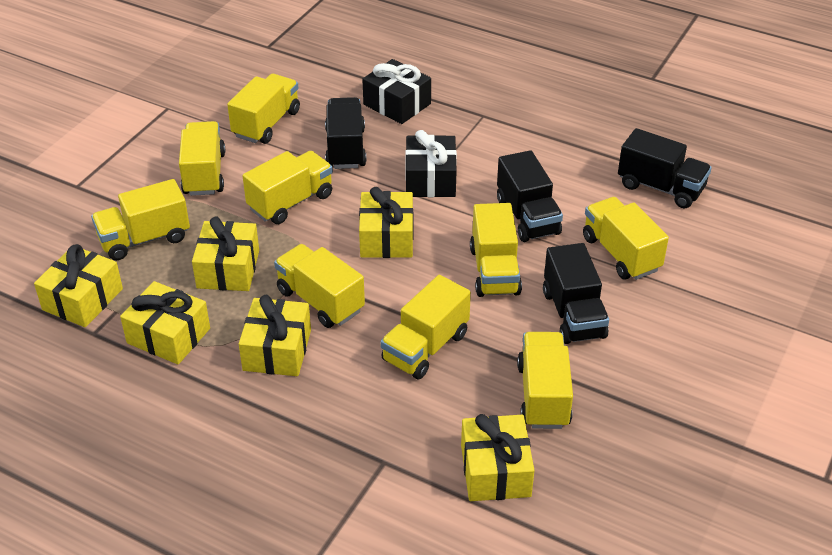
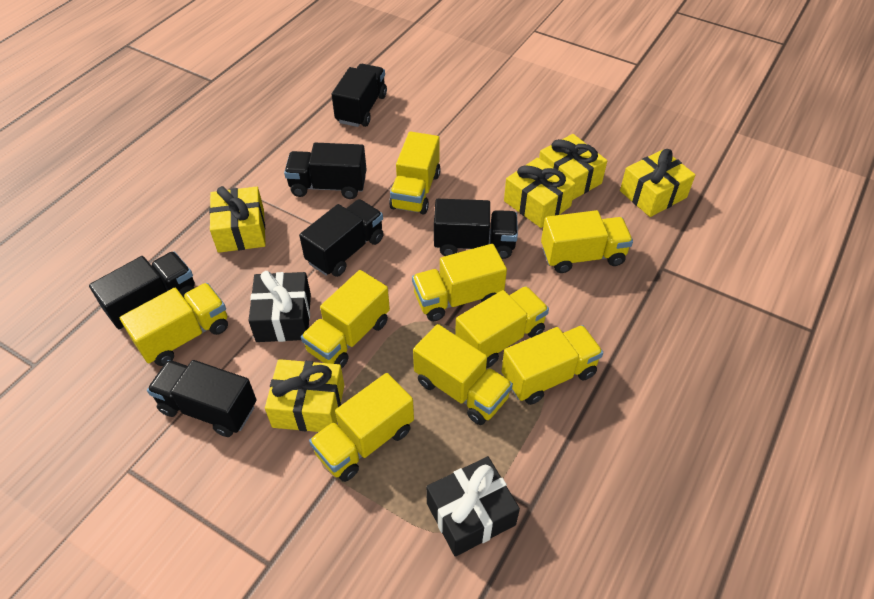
black truck: 4 -> 6
yellow gift: 6 -> 5

